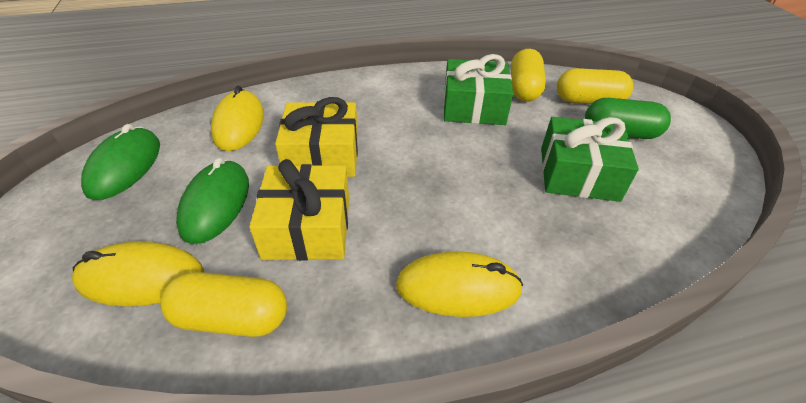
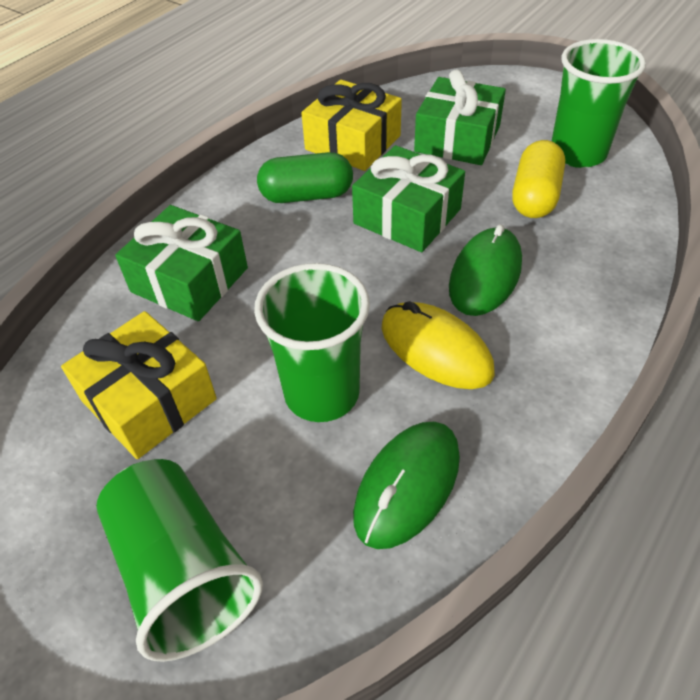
green cup: 0 -> 3
green gift: 2 -> 3
yellow capsule: 3 -> 1
yellow mouse: 3 -> 1

